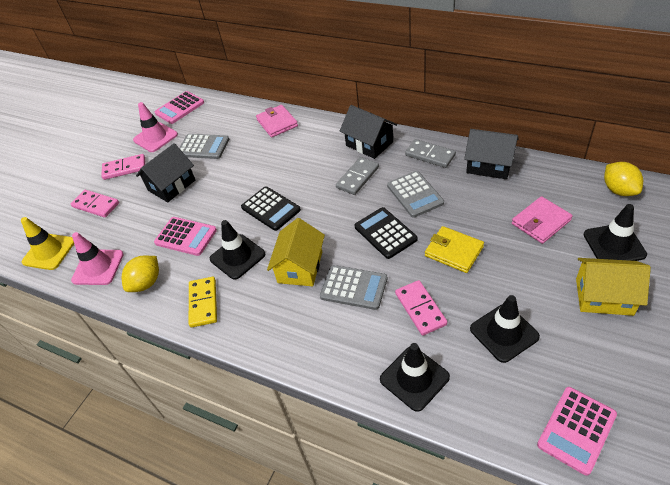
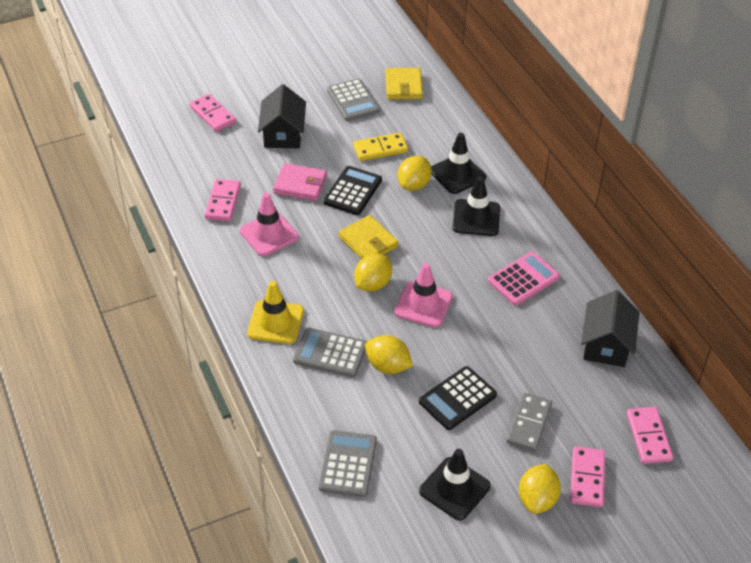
black house: 3 -> 2
black traffic cone: 4 -> 3
grey domino: 2 -> 1
pink calculator: 3 -> 1
pink domino: 3 -> 4
pink wallet: 2 -> 1
yellow house: 2 -> 0
yellow lemon: 2 -> 4
yellow wallet: 1 -> 2

